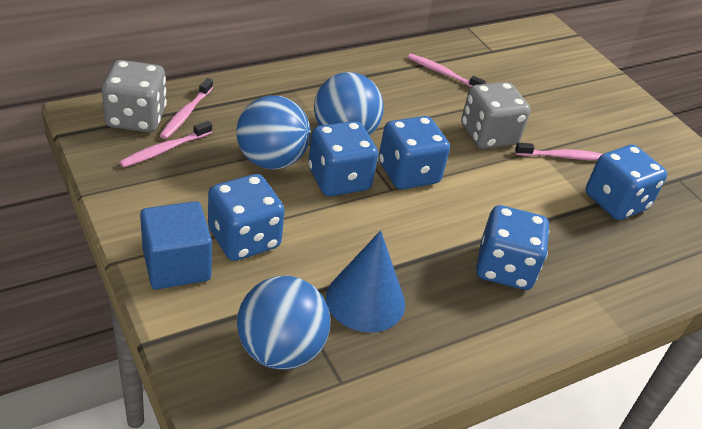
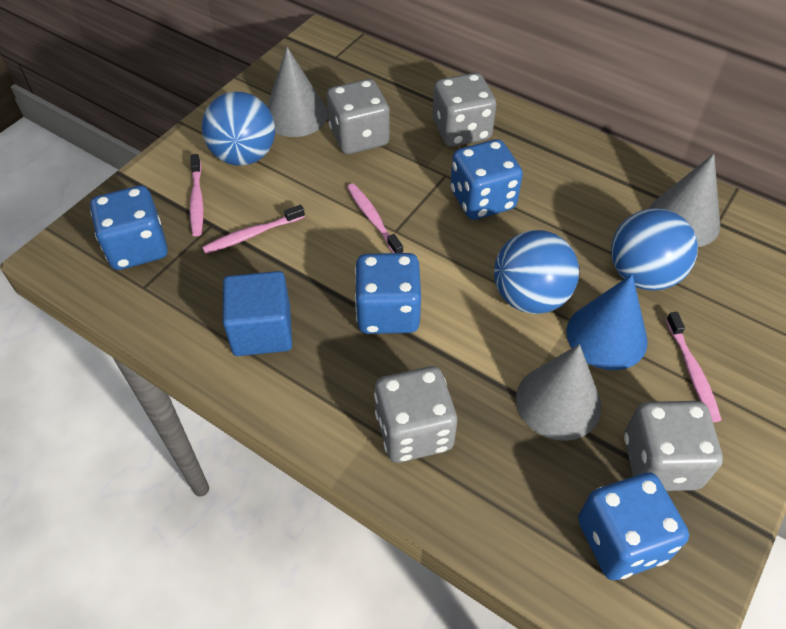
blue dice: 5 -> 4
grey cone: 0 -> 3
grey dice: 2 -> 4

